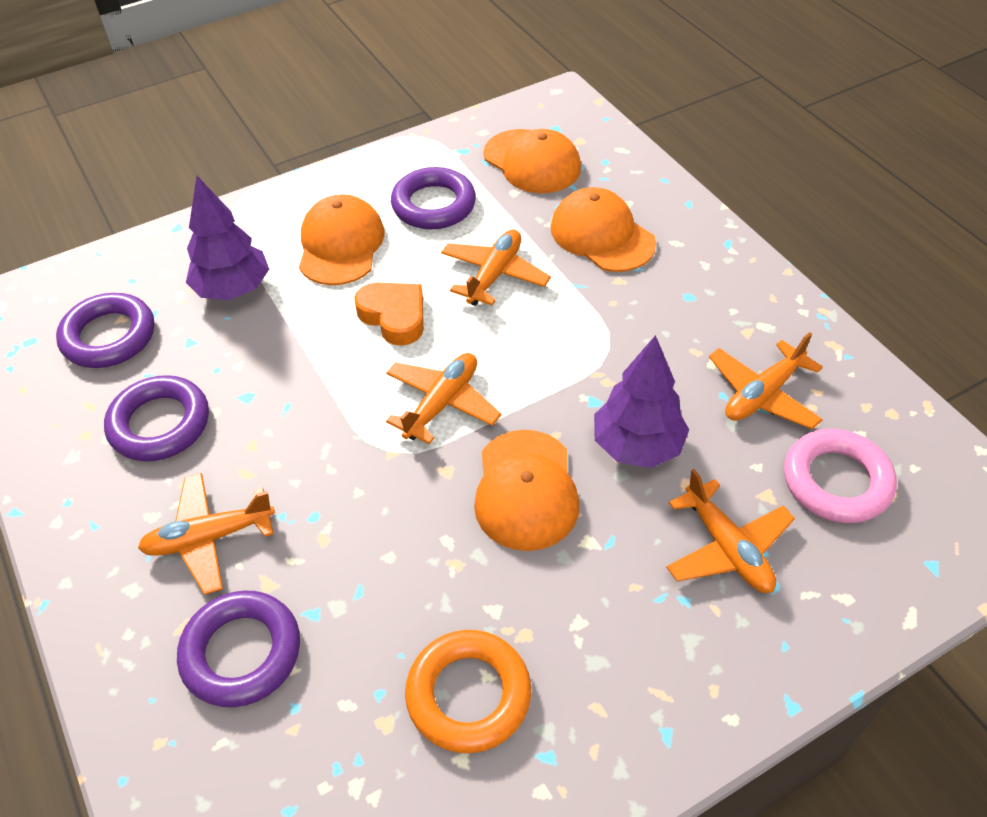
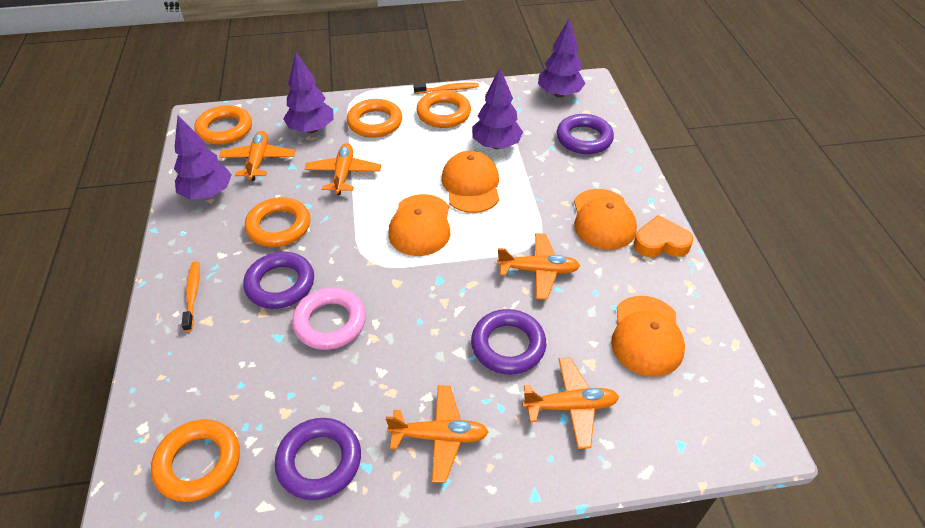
orange ring: 1 -> 5
orange toothbrush: 0 -> 2
purple tree: 2 -> 4

